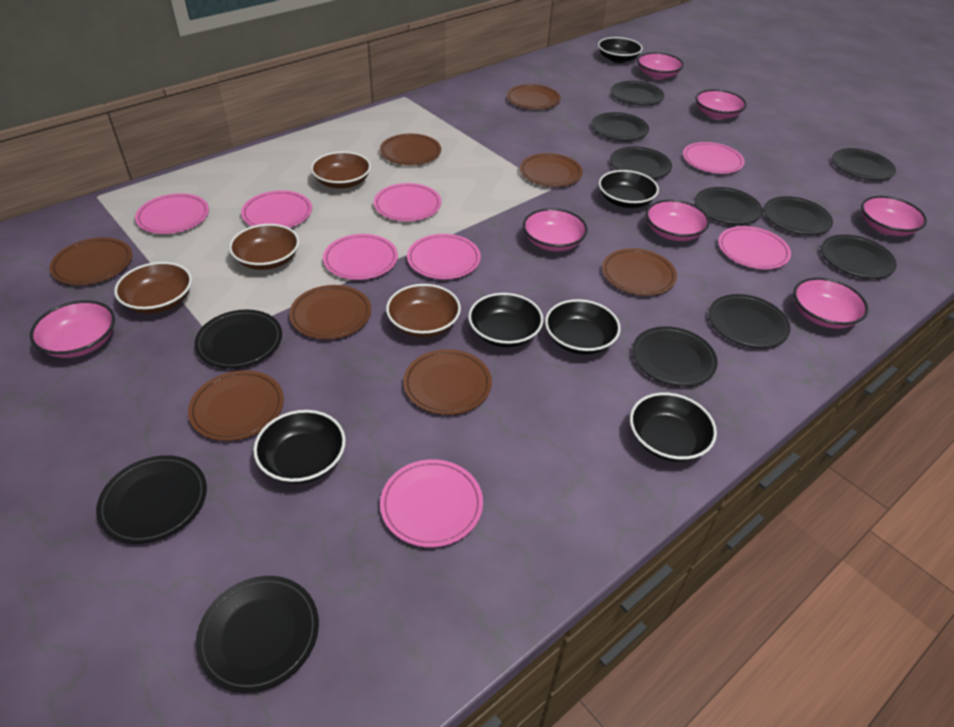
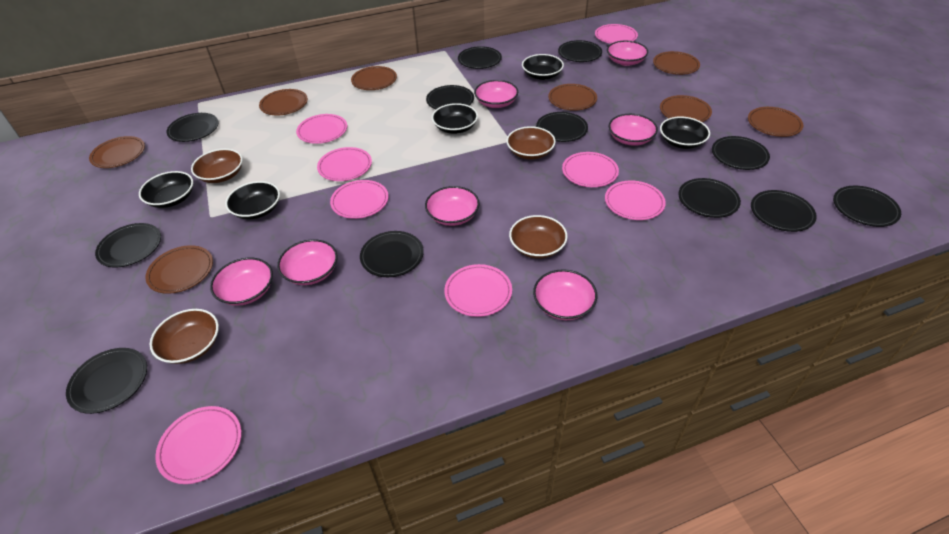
black bowl: 6 -> 5

